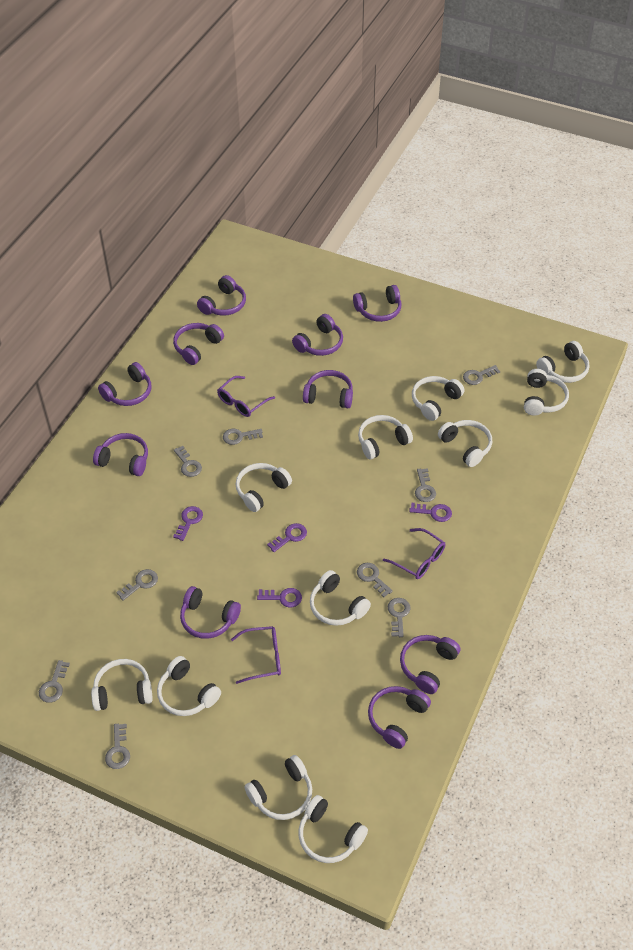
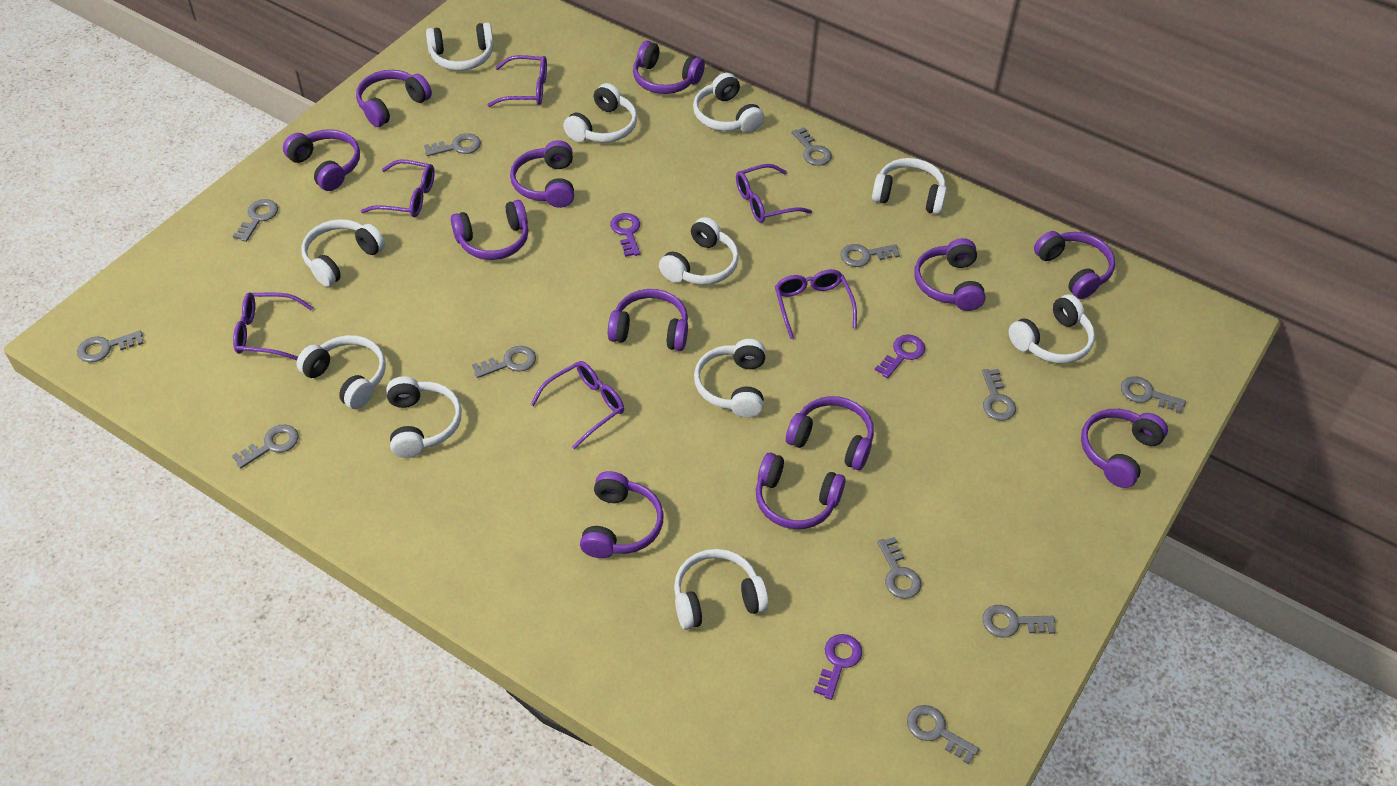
grey key: 9 -> 12
purple glasses: 3 -> 6
purple headphones: 10 -> 12
purple key: 4 -> 3

